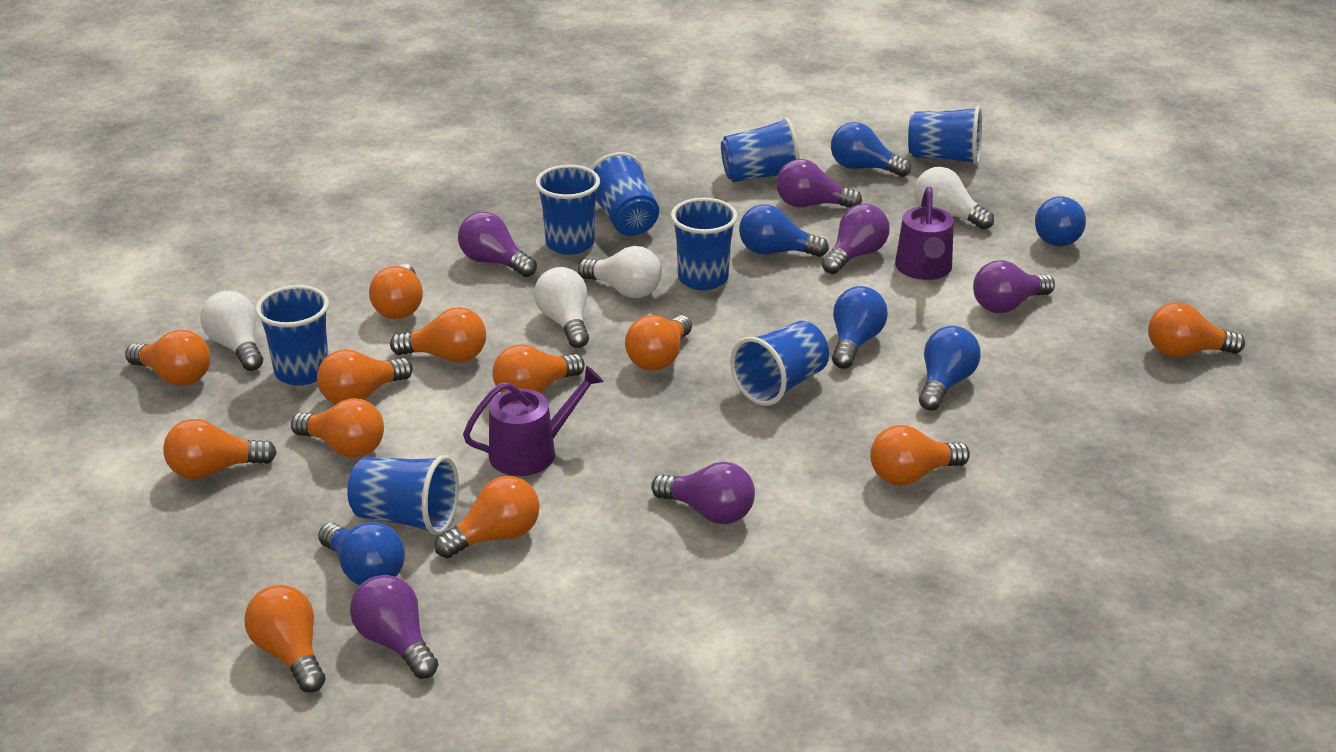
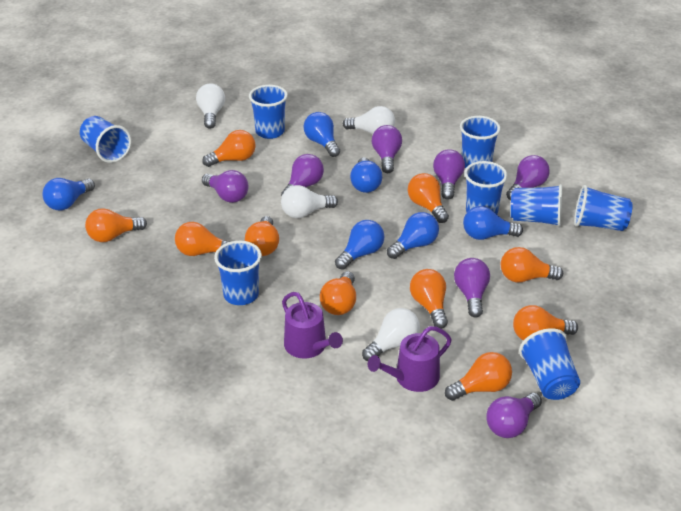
orange light bulb: 12 -> 10
purple light bulb: 6 -> 7

